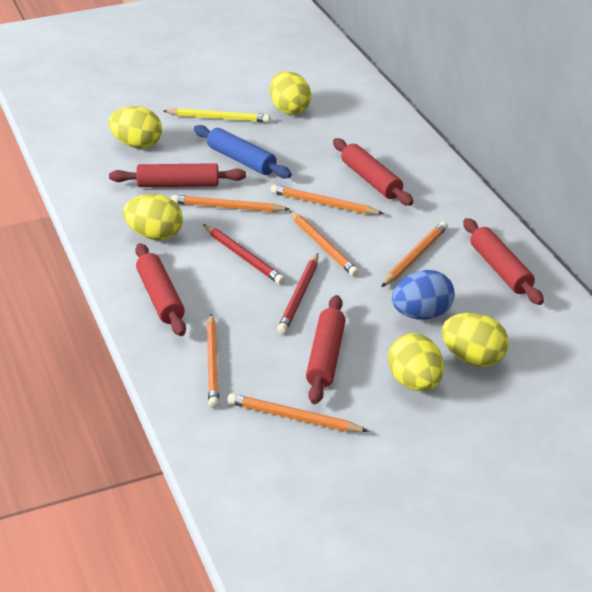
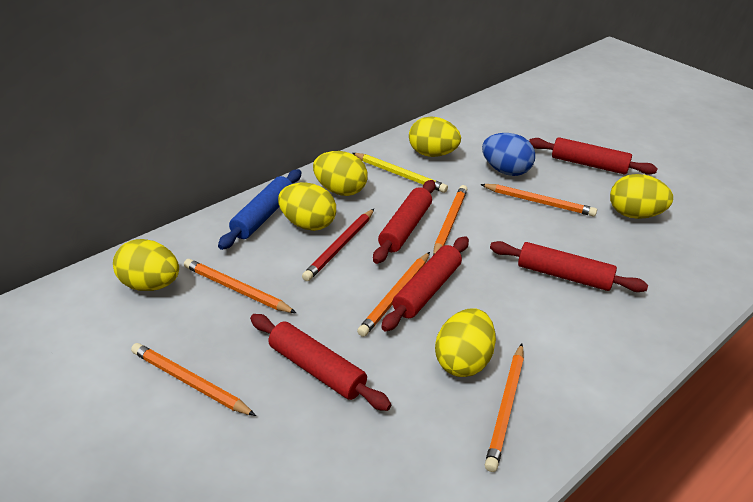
red pencil: 2 -> 1
yellow egg: 5 -> 6

